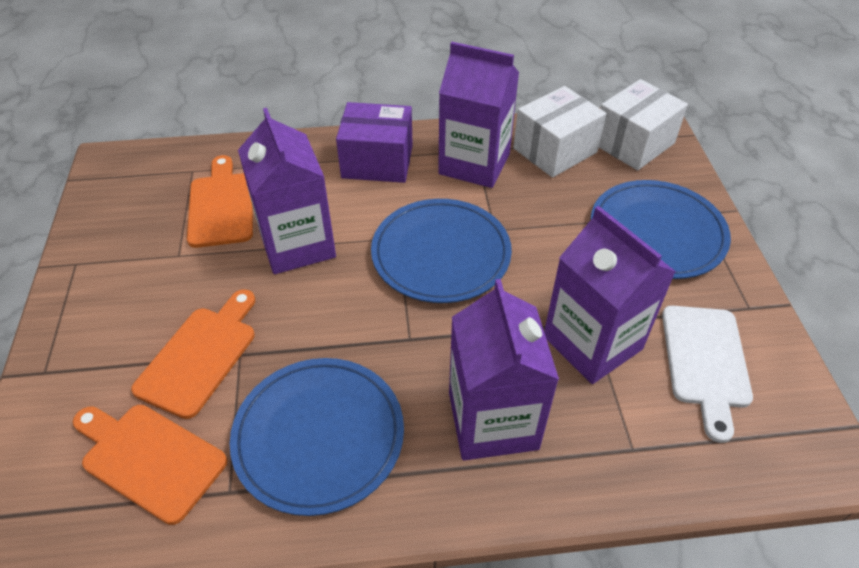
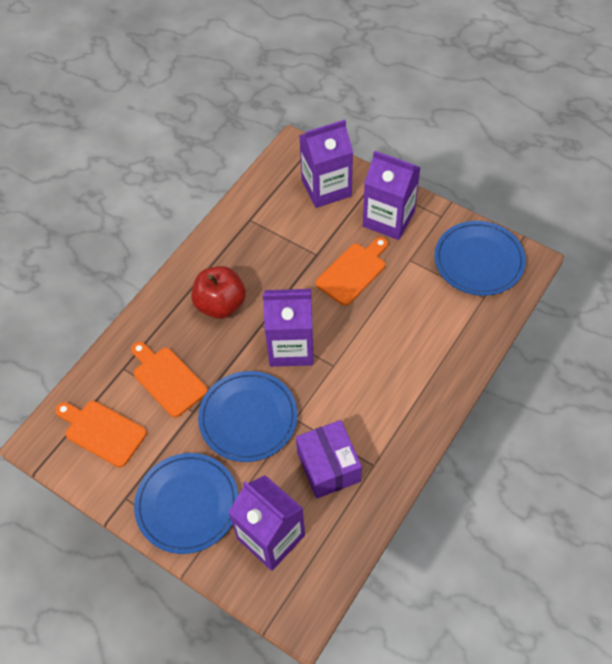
red apple: 0 -> 1
white box: 2 -> 0
white cutting board: 1 -> 0

